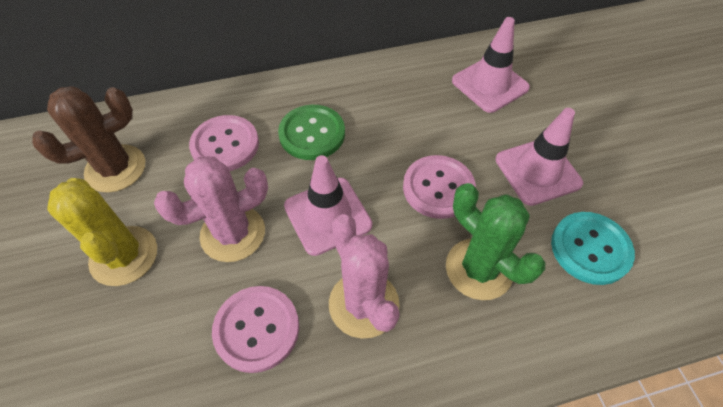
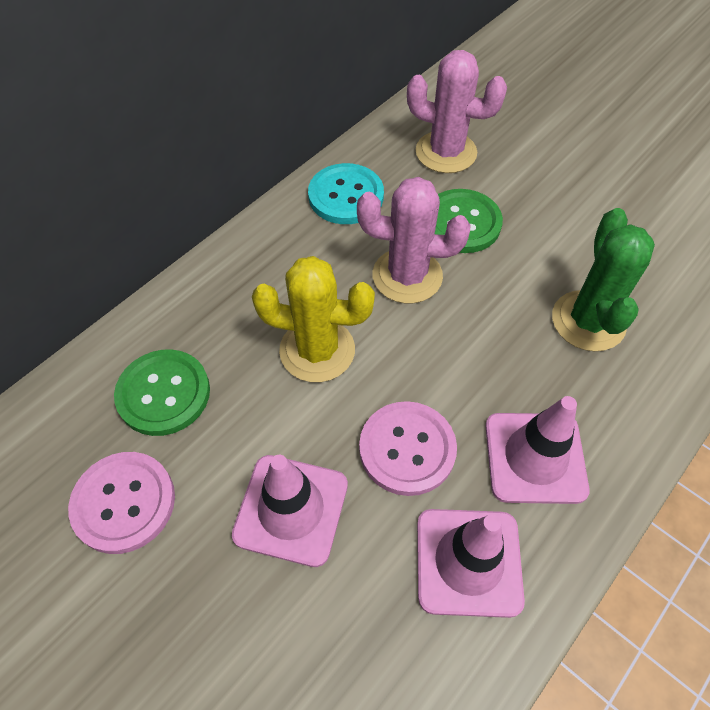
brown cactus: 1 -> 0
green button: 1 -> 2
pink button: 3 -> 2

